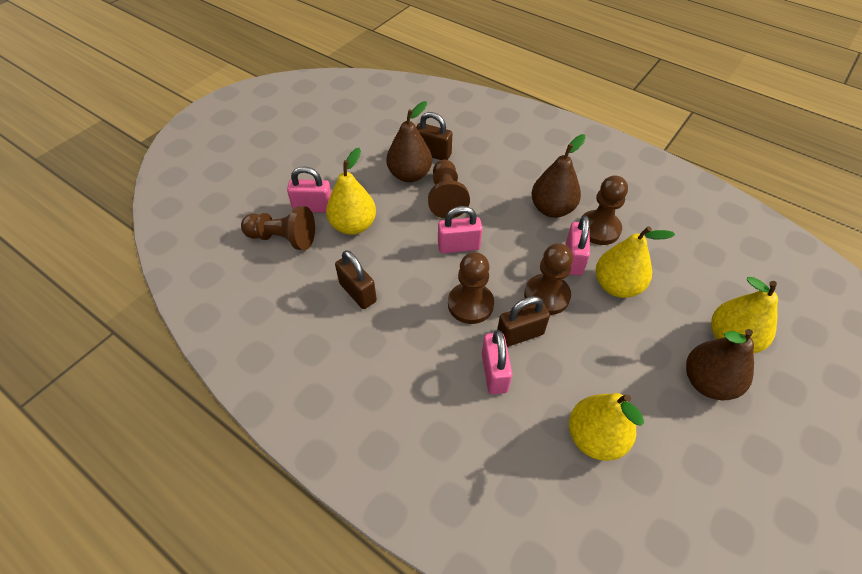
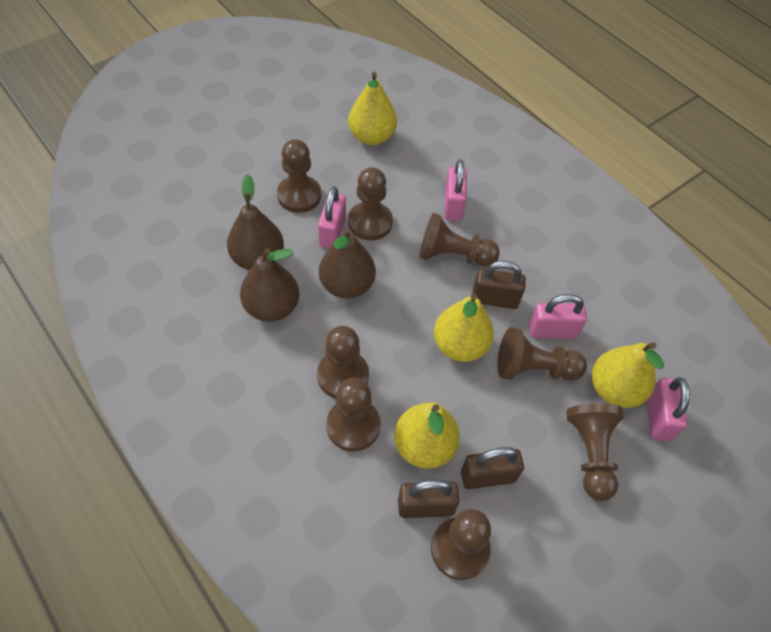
brown pawn: 5 -> 8

